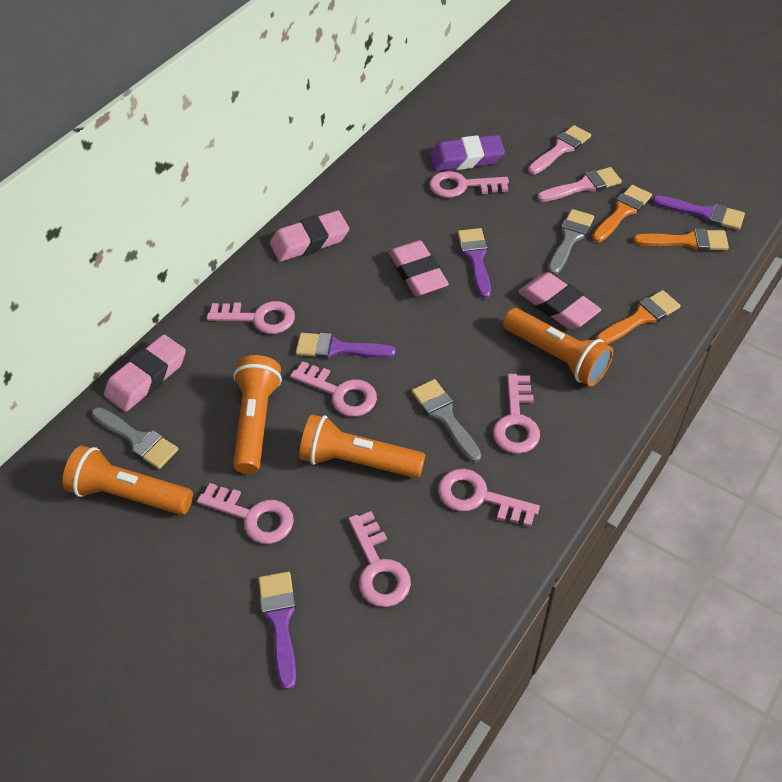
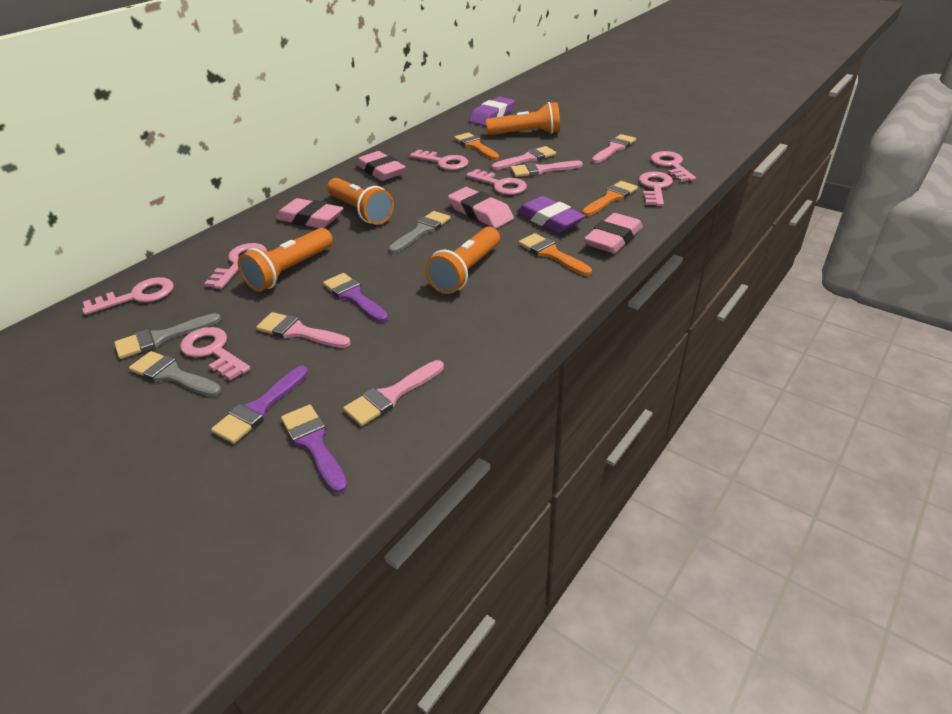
pink brush: 2 -> 5
purple brush: 4 -> 3
purple eraser: 1 -> 2

